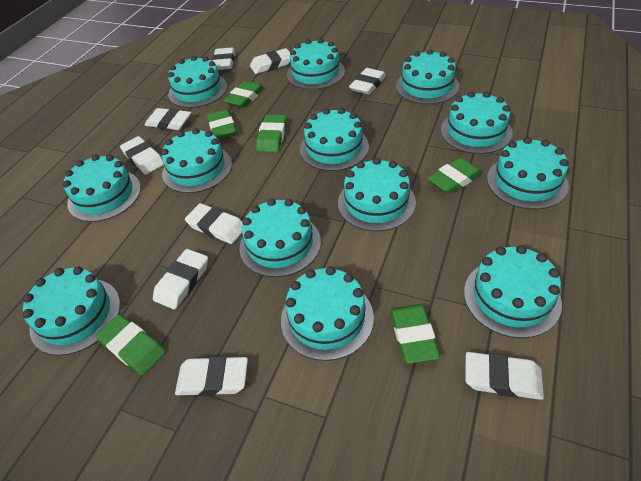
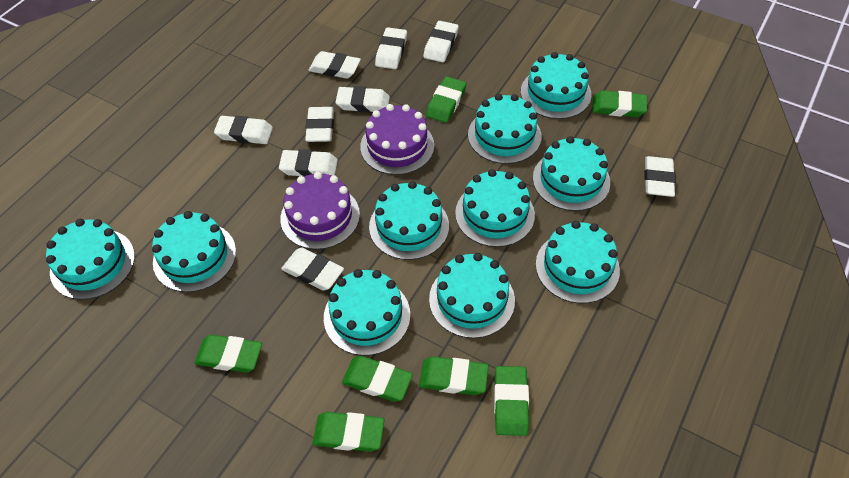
green eraser: 6 -> 7
purple cake: 0 -> 2
turquoise cake: 13 -> 10

